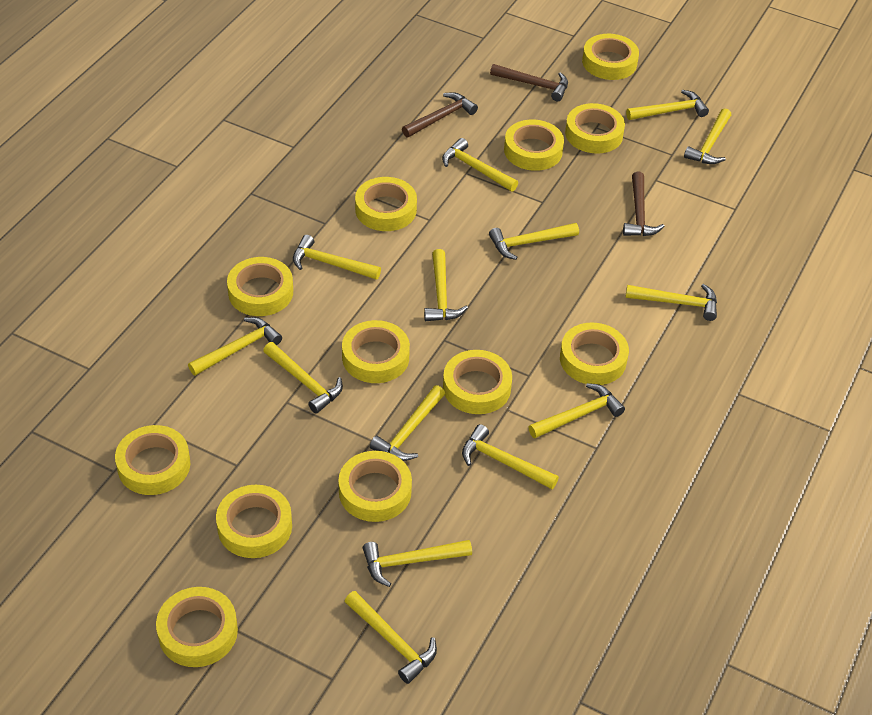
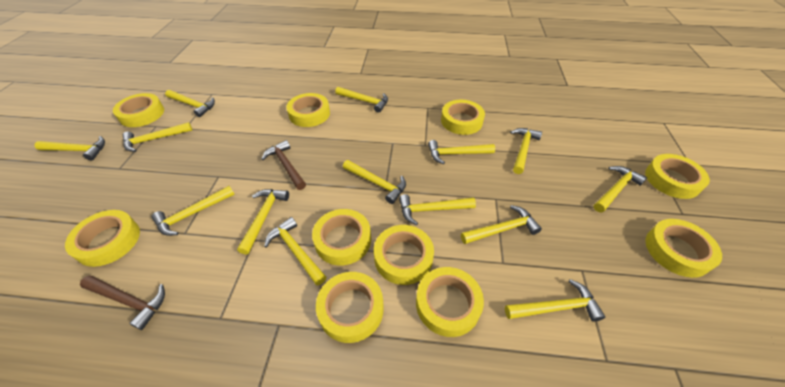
brown hammer: 3 -> 2
yellow tape: 12 -> 10

